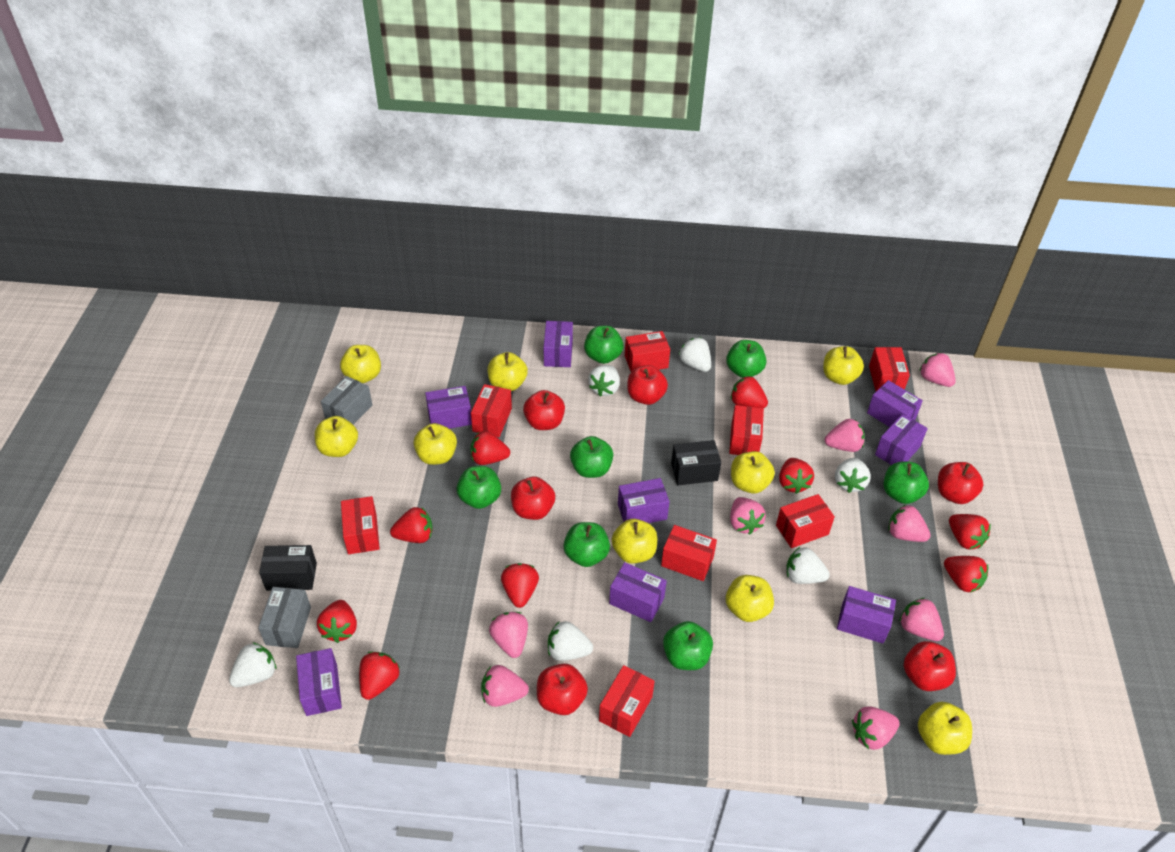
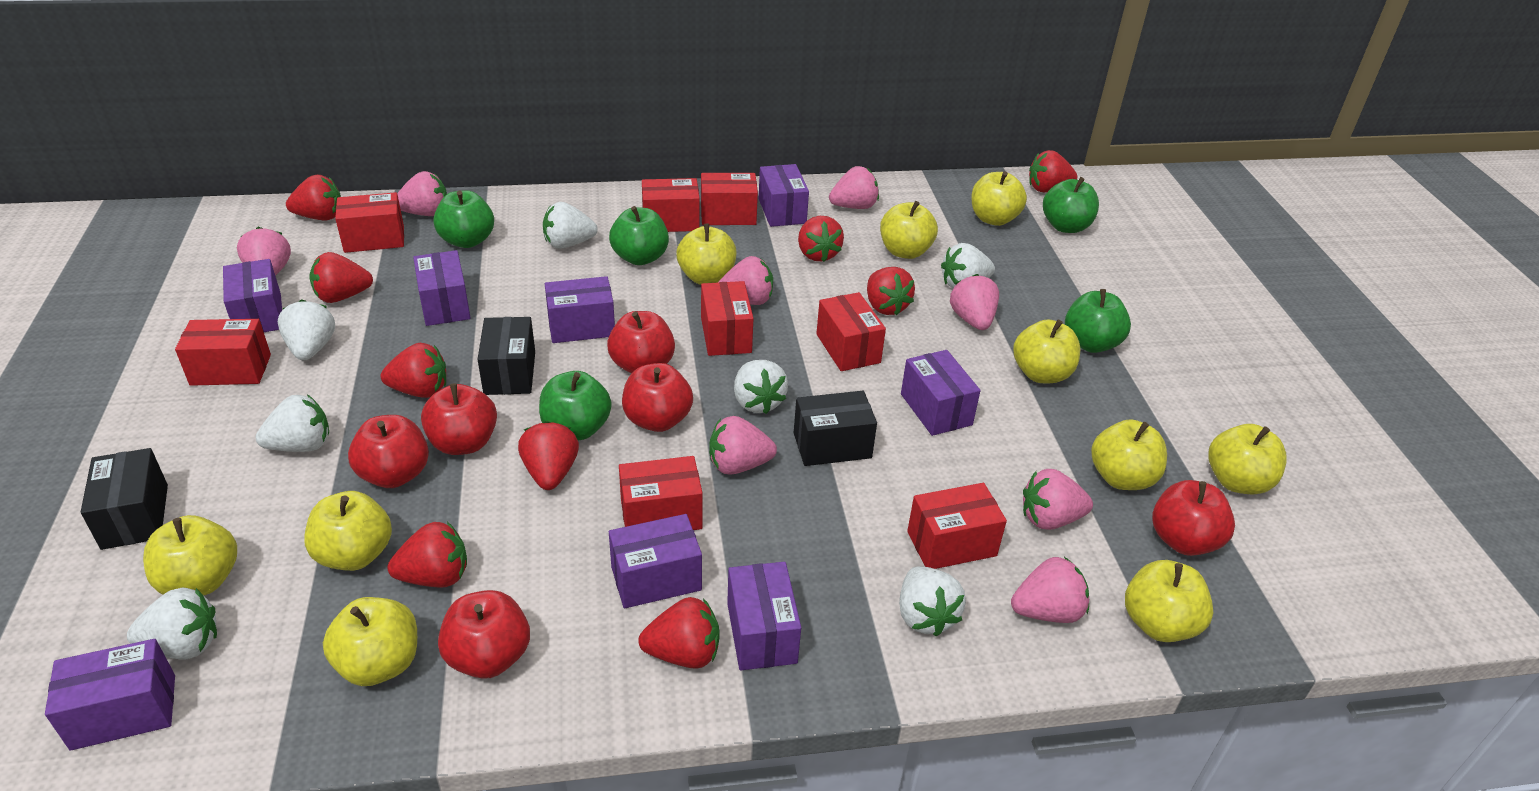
black box: 2 -> 3
green apple: 7 -> 5
grey box: 2 -> 0
white strawberry: 6 -> 7
yellow apple: 9 -> 10

